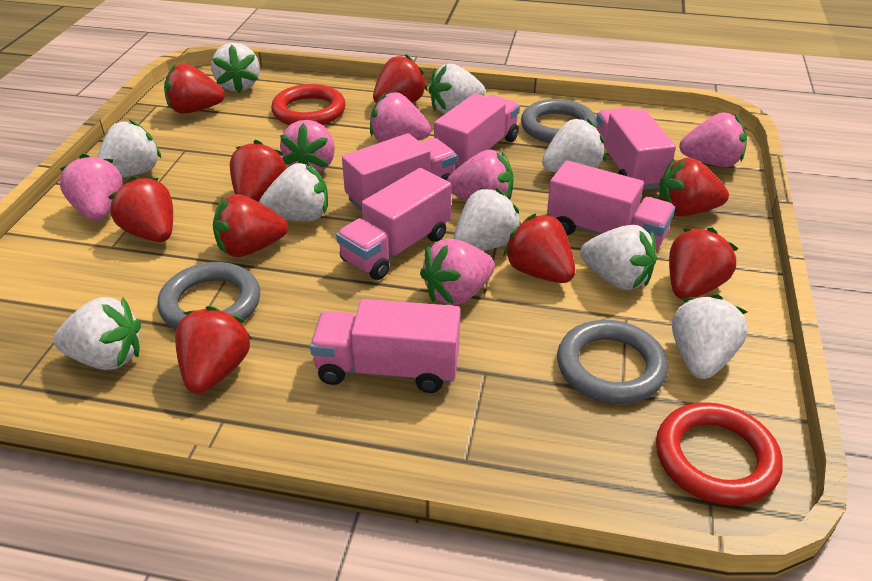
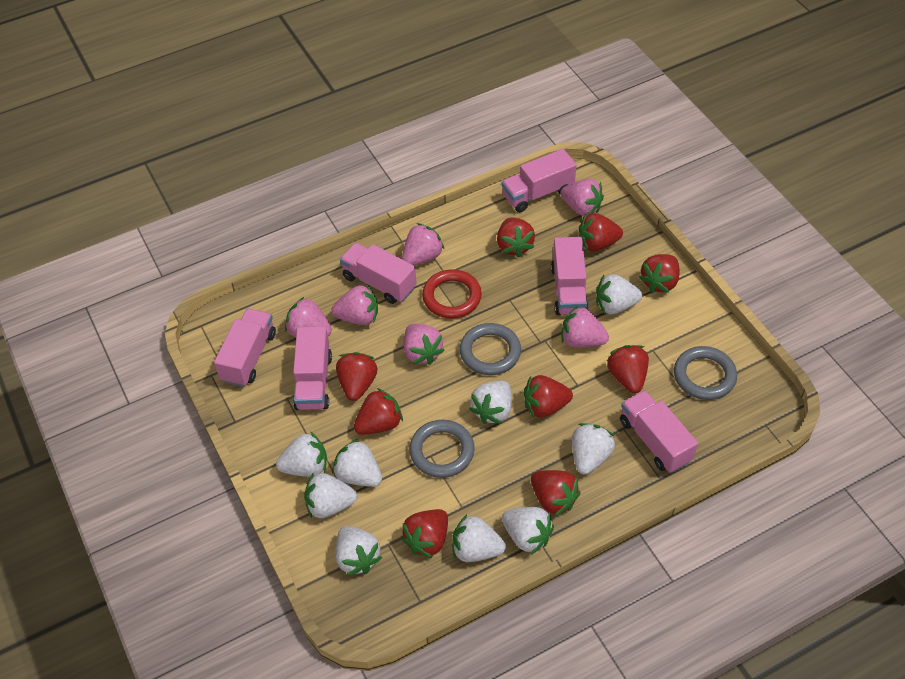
red ring: 2 -> 1

